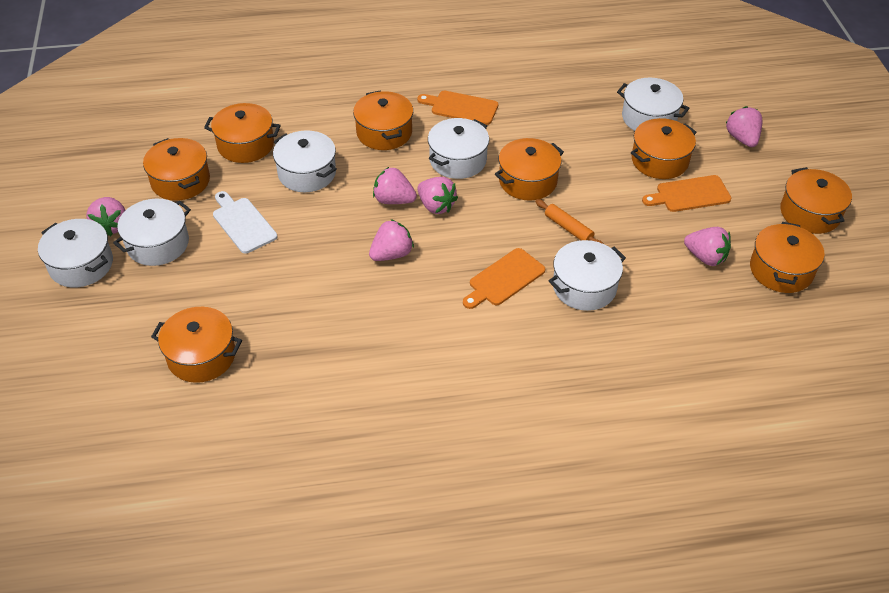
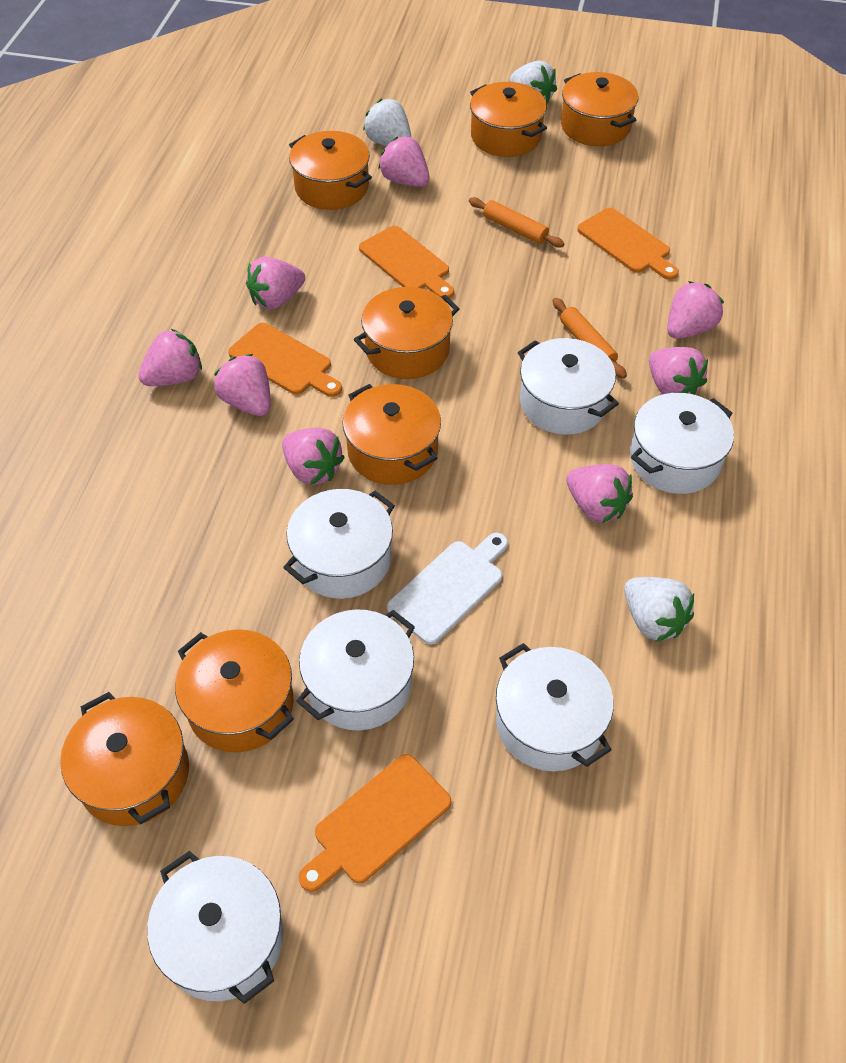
orange cutting board: 3 -> 4
orange pot: 8 -> 7
orange rolling pin: 1 -> 2
pink strawberry: 6 -> 8
white strawberry: 0 -> 3

